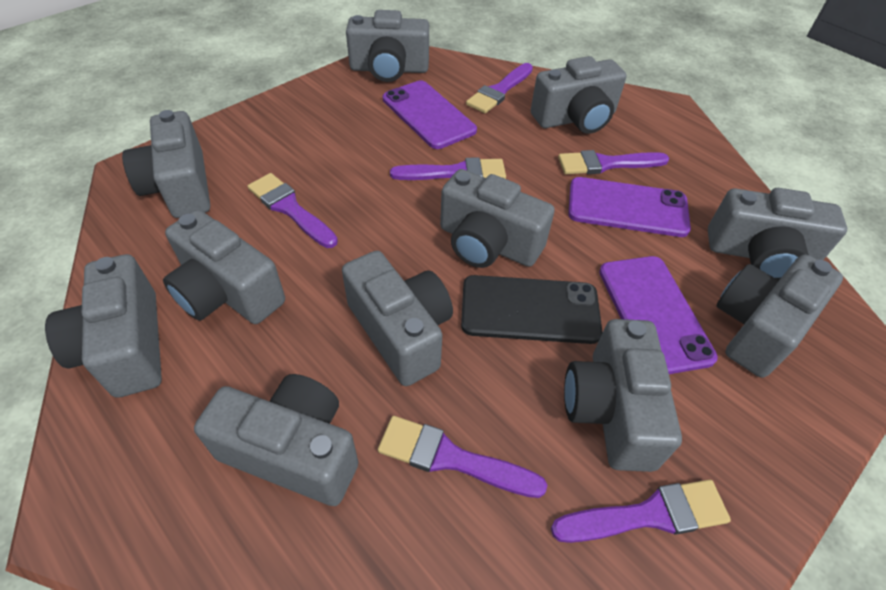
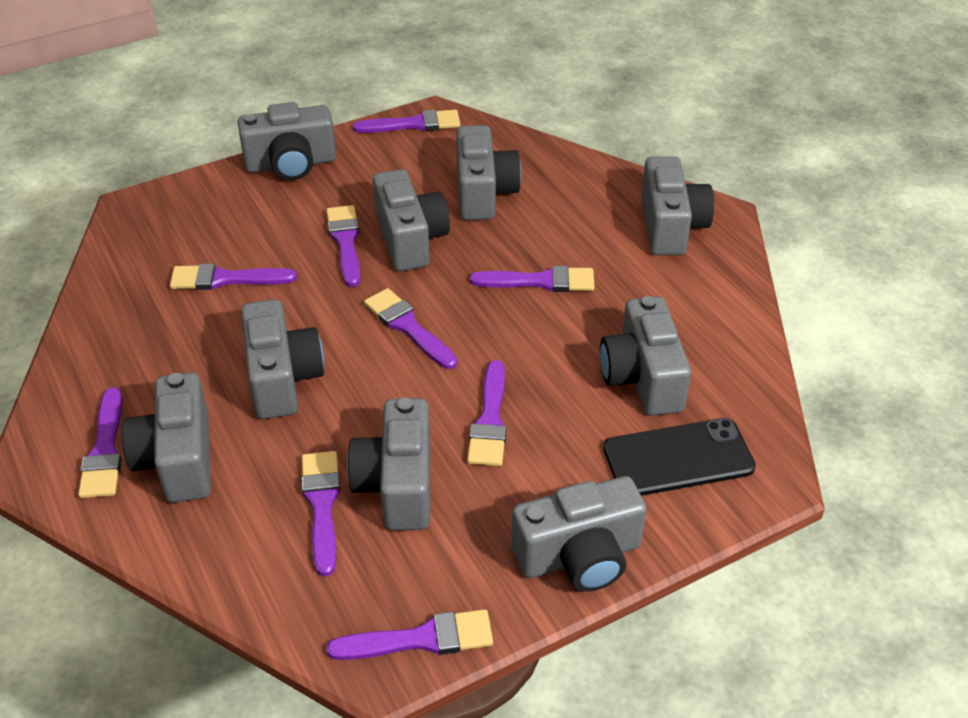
grey camera: 11 -> 9
purple brush: 6 -> 9
purple phone: 3 -> 0

